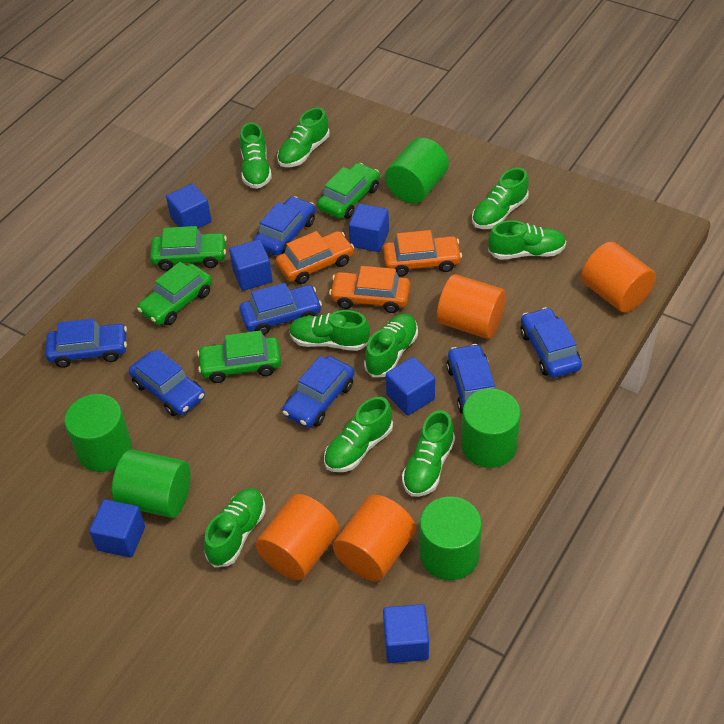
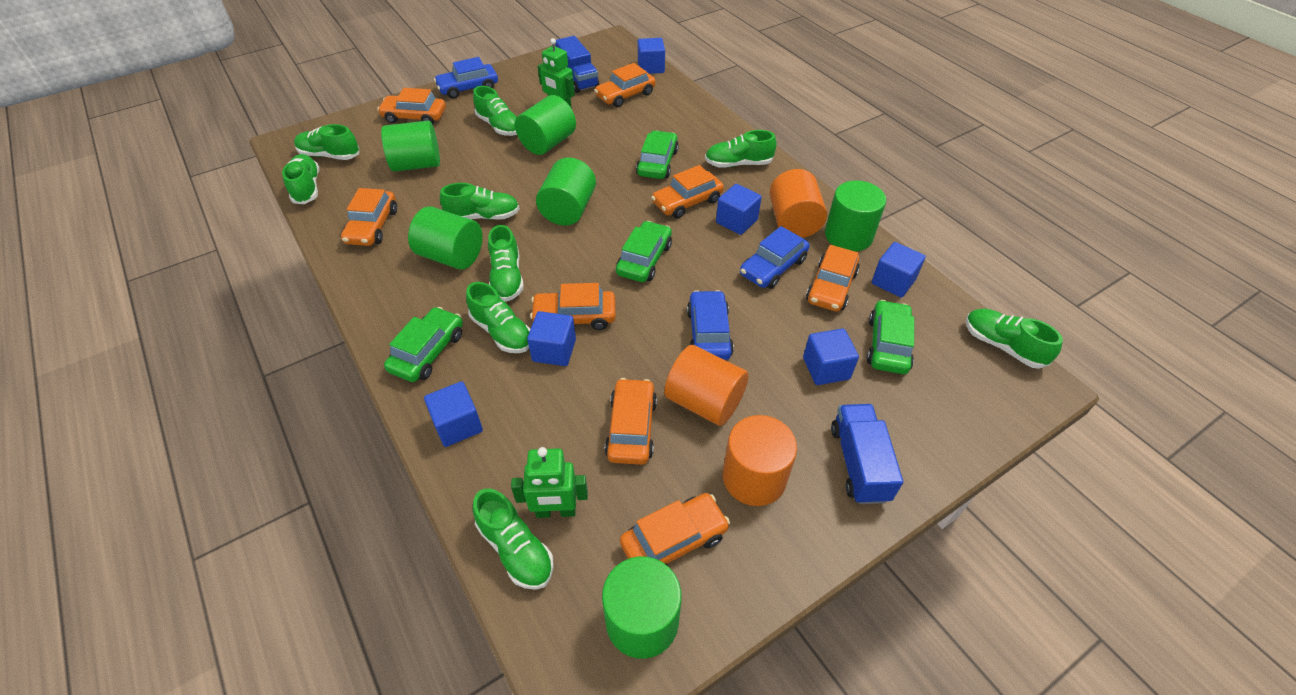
blue car: 7 -> 3
blue truck: 0 -> 2
green cylinder: 5 -> 6
green robot: 0 -> 2
orange car: 3 -> 8
orange cylinder: 4 -> 3

